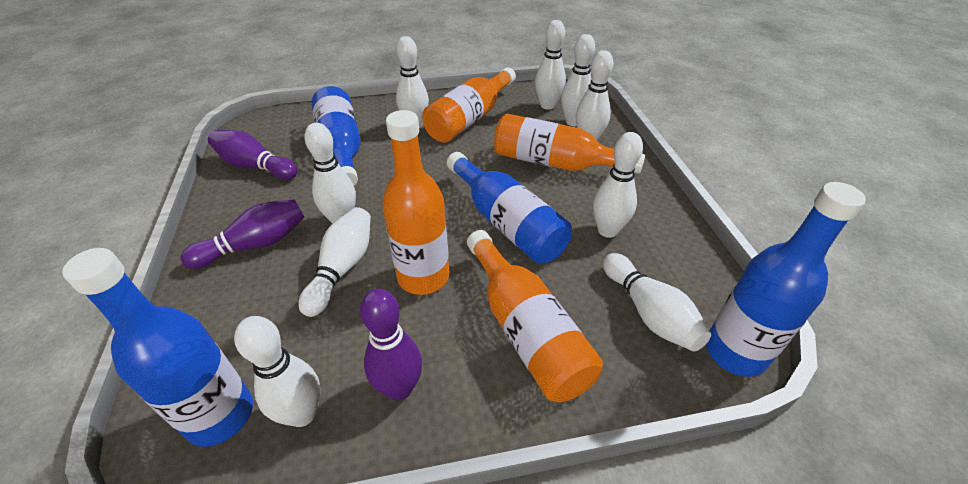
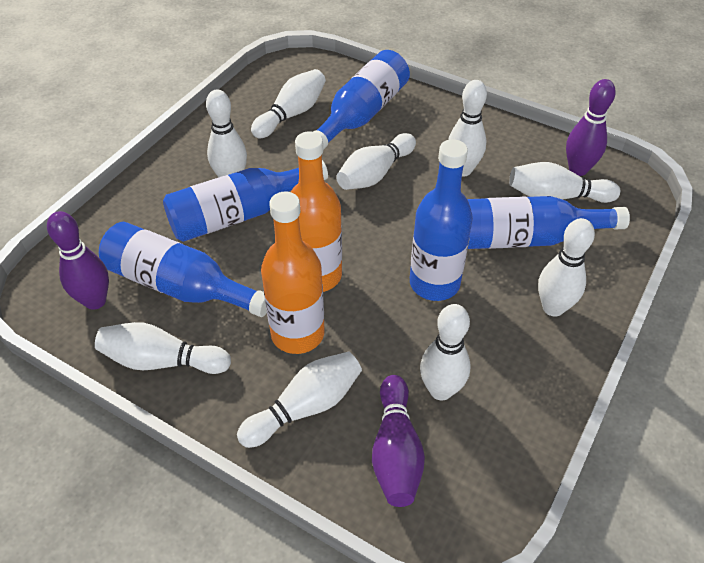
blue bottle: 4 -> 5
orange bottle: 4 -> 2

